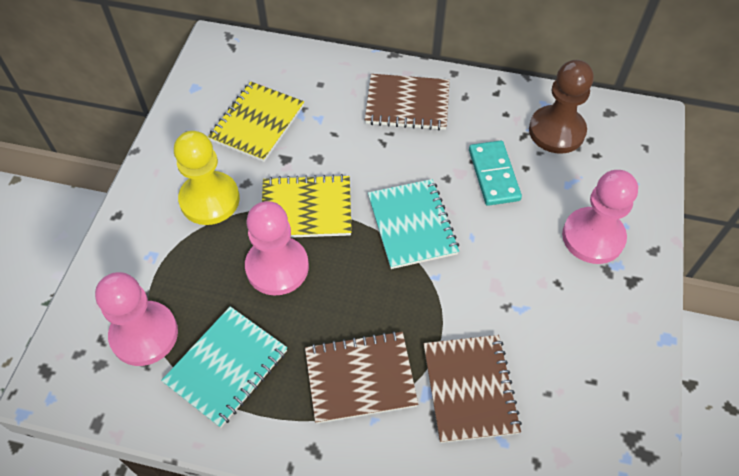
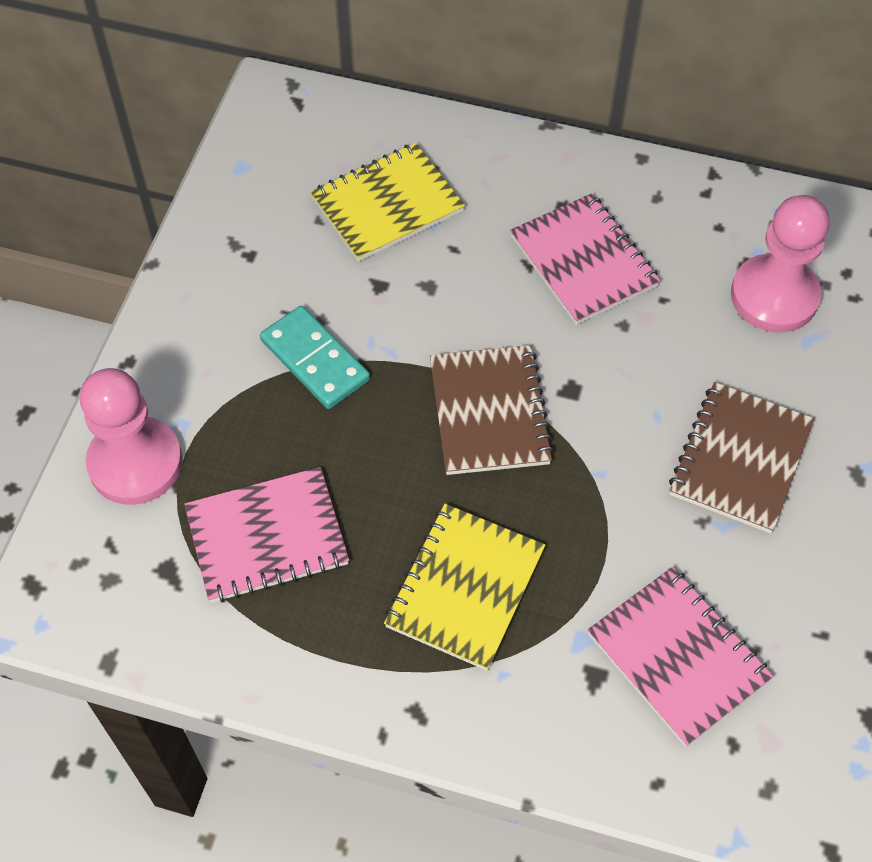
brown notebook: 3 -> 2
brown pawn: 1 -> 0
pink notebook: 0 -> 3
pink pawn: 3 -> 2
turquoise notebook: 2 -> 0
yellow pawn: 1 -> 0

